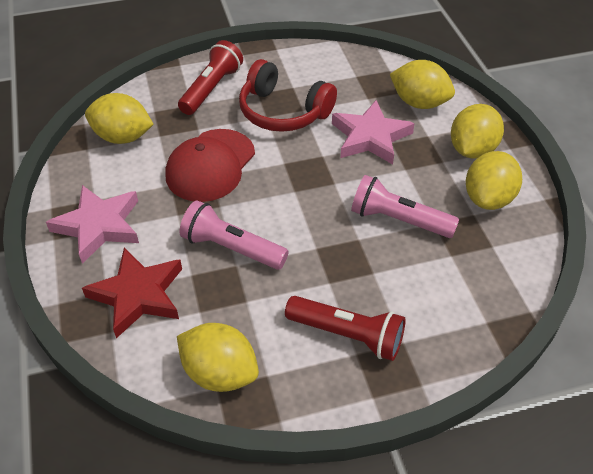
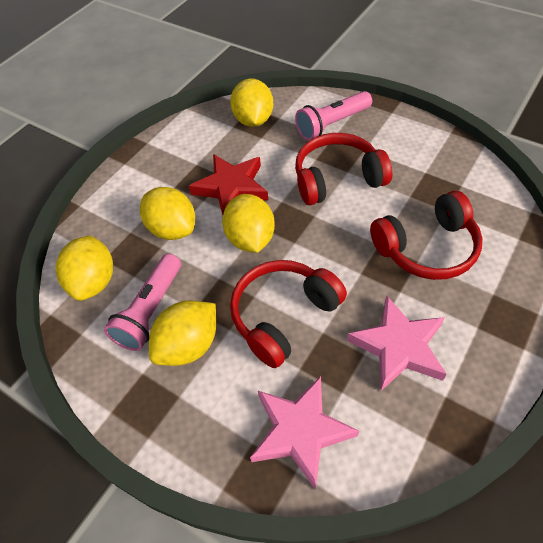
red cap: 1 -> 0
red flashlight: 2 -> 0
red headphones: 1 -> 3

